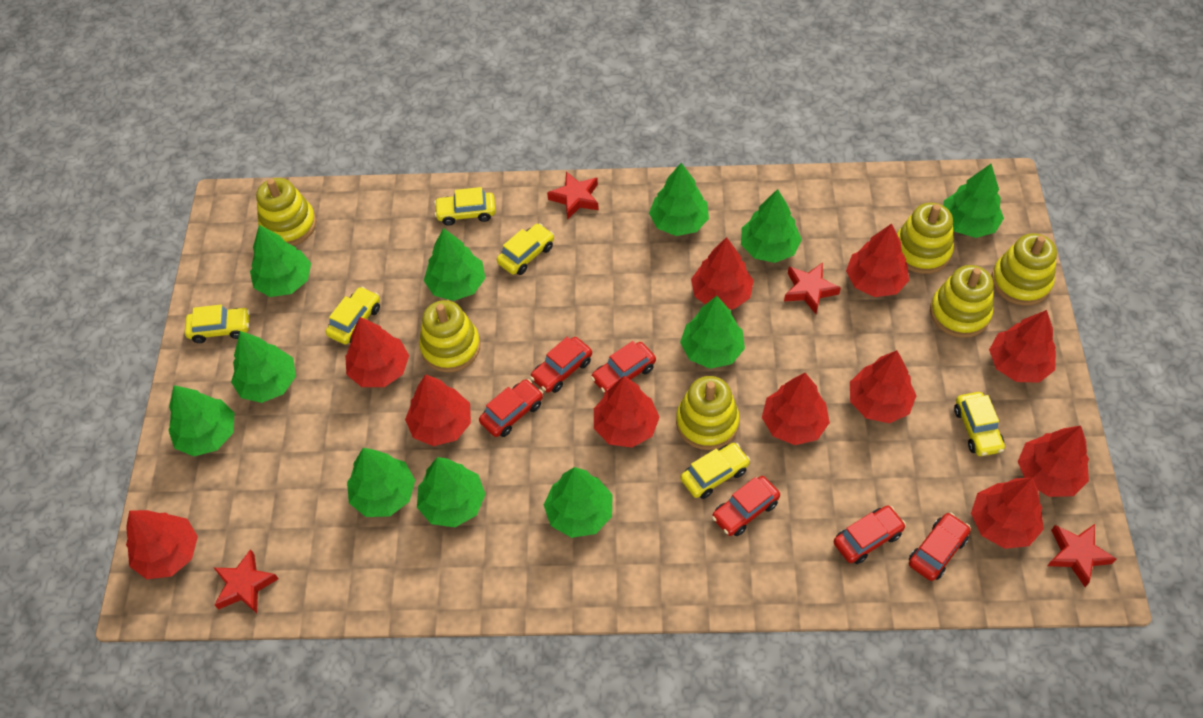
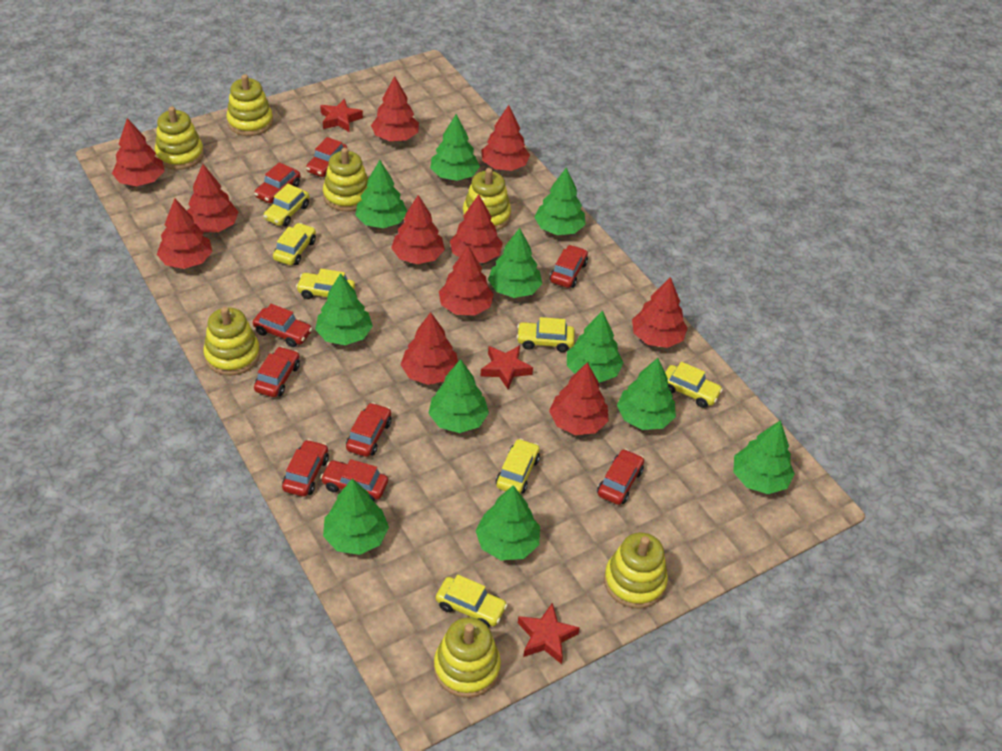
red car: 6 -> 9
red star: 4 -> 3
yellow car: 6 -> 7
yellow stacking toy: 6 -> 7

